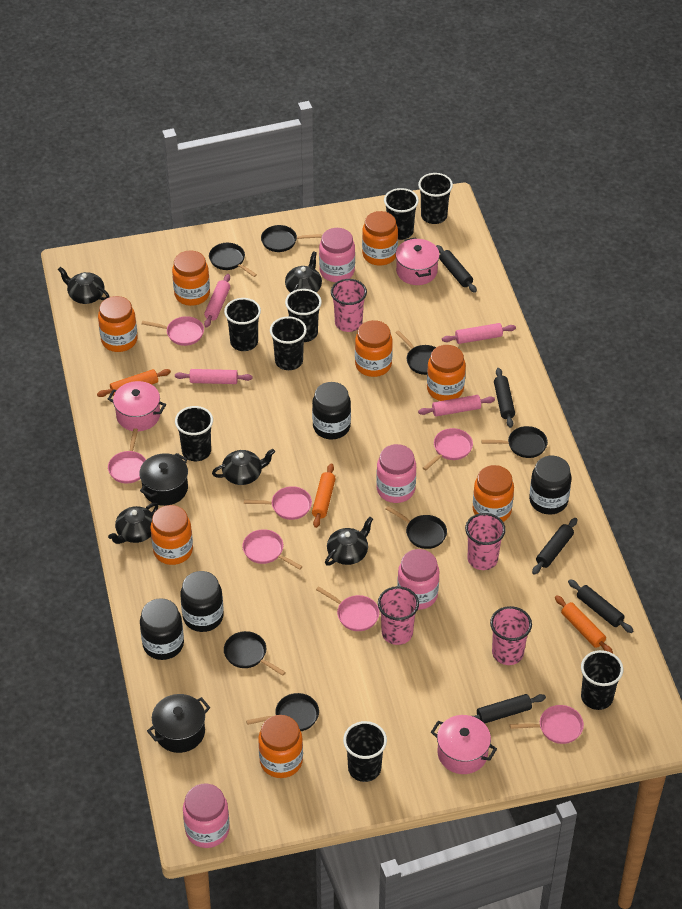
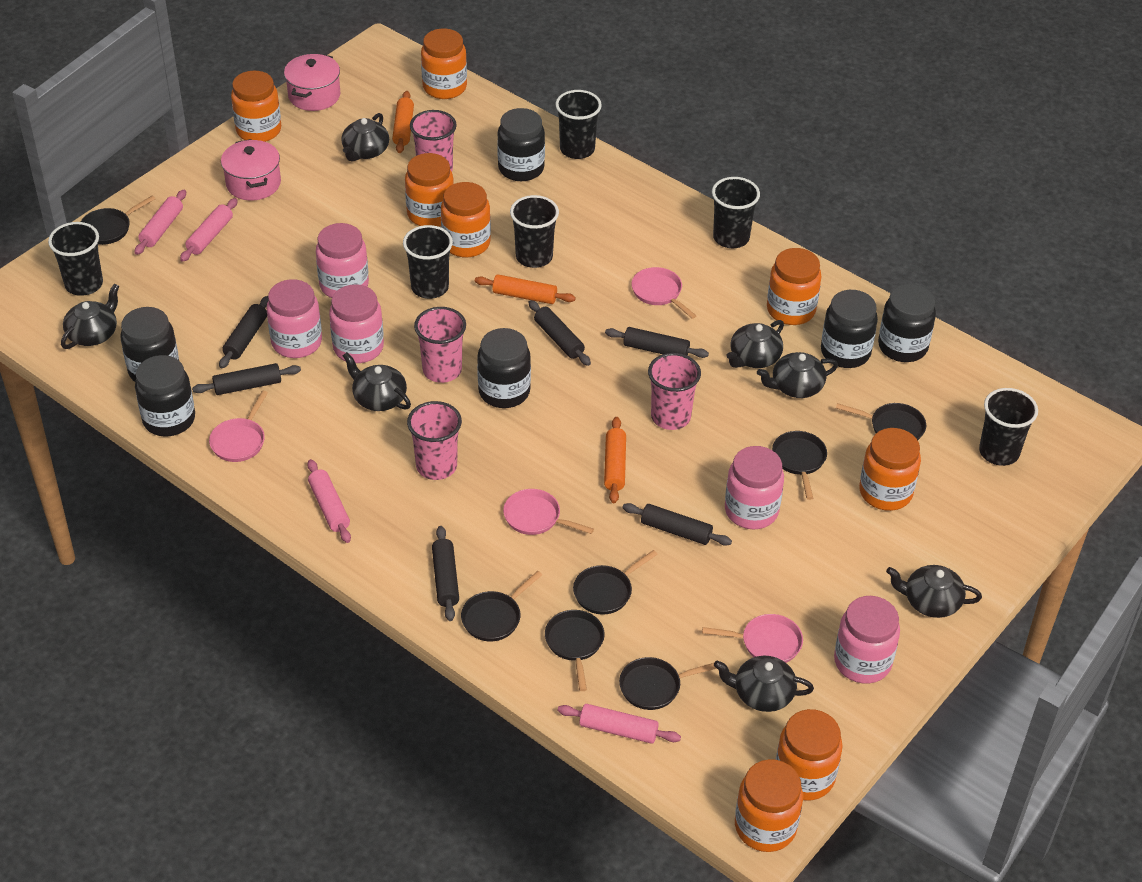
black cup: 8 -> 6
black jar: 4 -> 6
black pot: 2 -> 0
black rolling pin: 5 -> 6
black teapot: 5 -> 7
pink jar: 4 -> 5
pink pan: 7 -> 4
pink pot: 3 -> 2

